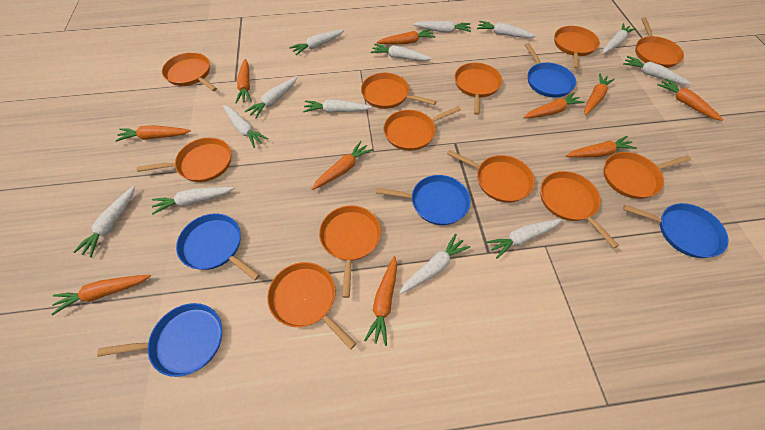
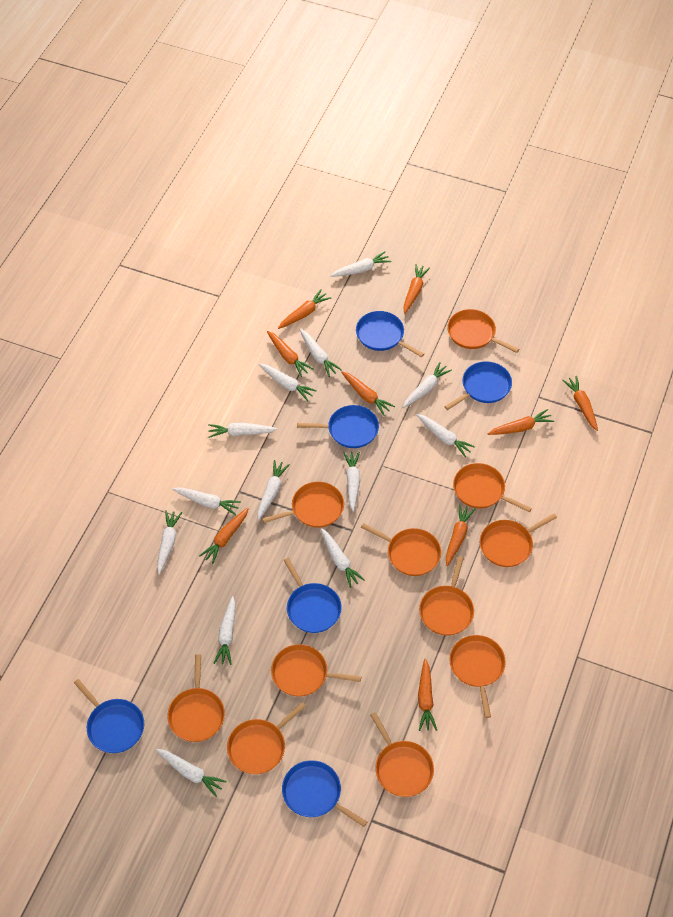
blue pan: 5 -> 6
orange carrot: 10 -> 9
orange pan: 12 -> 11

